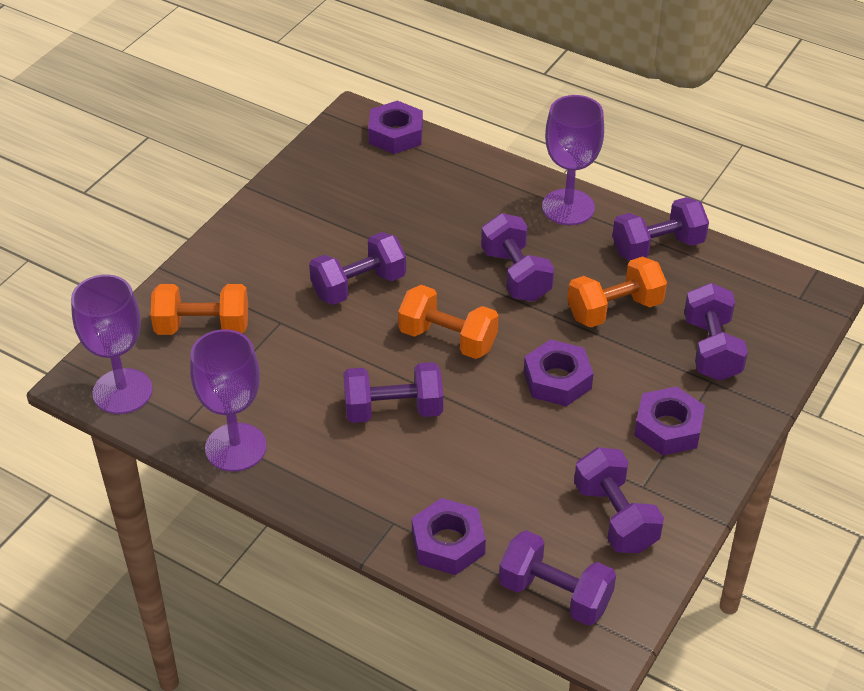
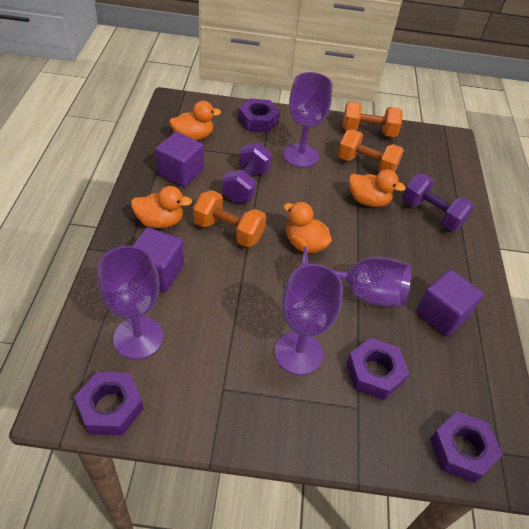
orange duck: 0 -> 4
purple cube: 0 -> 3
purple dumbbell: 7 -> 2
purple goblet: 3 -> 4

